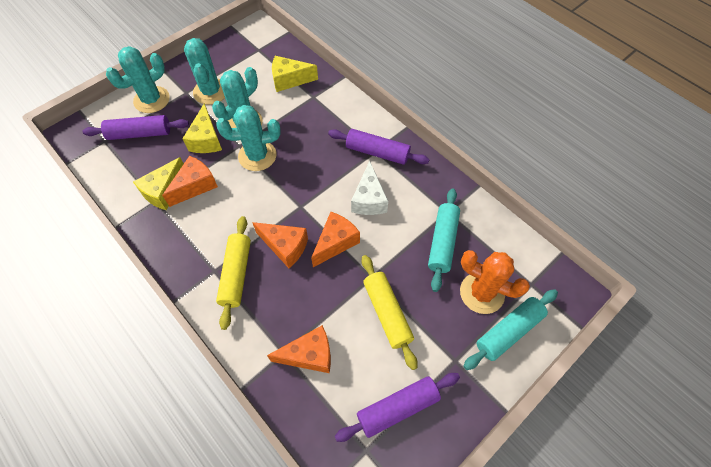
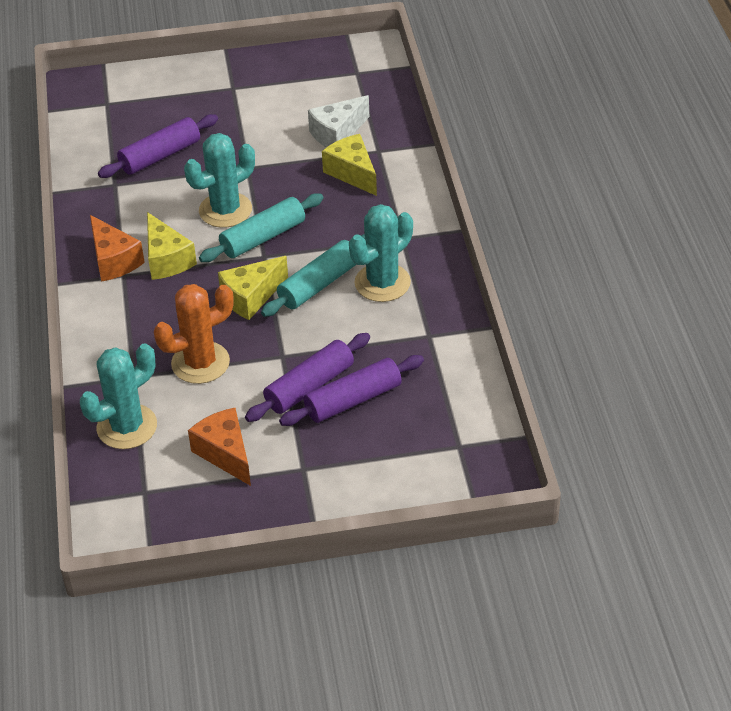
orange cheese: 4 -> 2
turquoise cactus: 4 -> 3
yellow rolling pin: 2 -> 0

